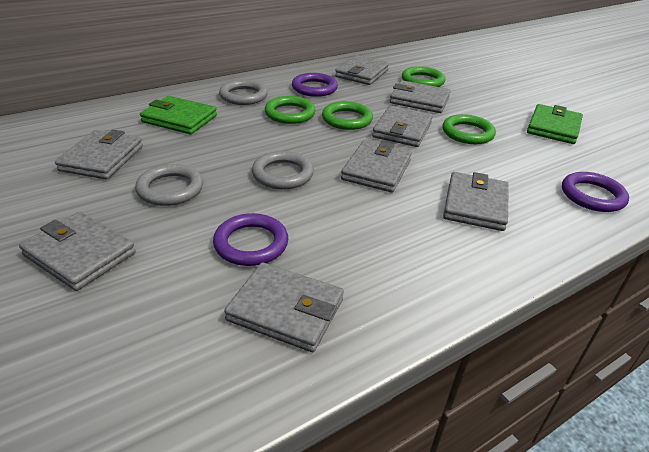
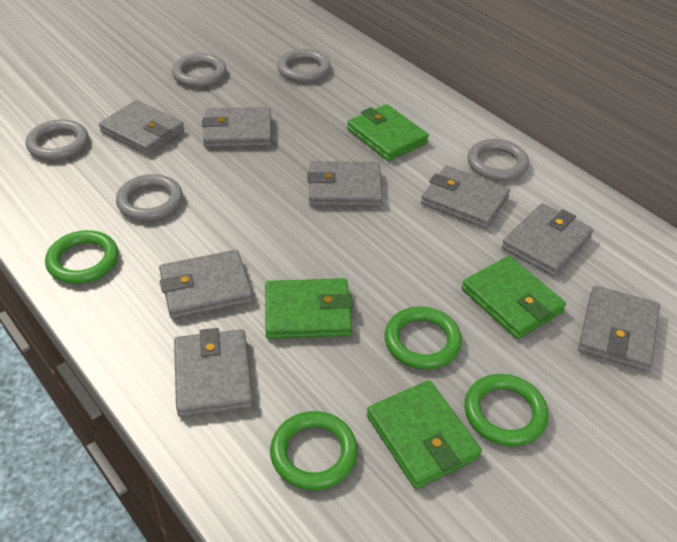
green wallet: 2 -> 4
grey ring: 3 -> 5
purple ring: 3 -> 0

